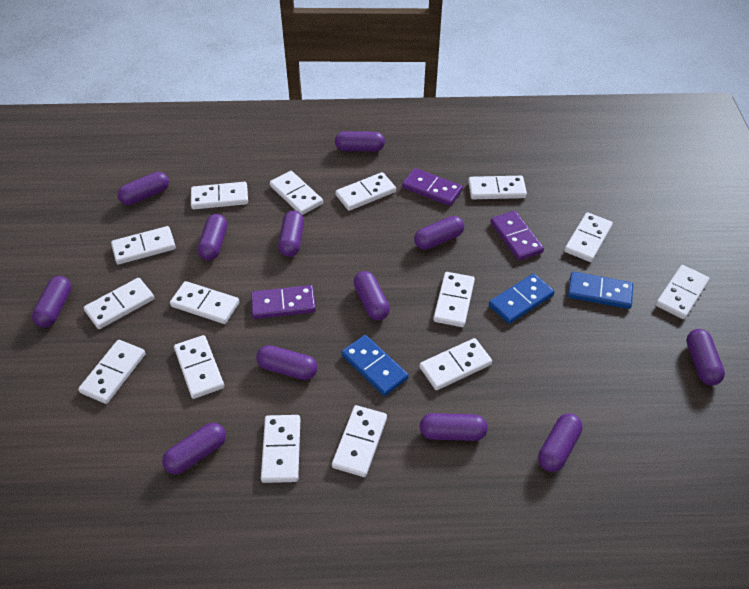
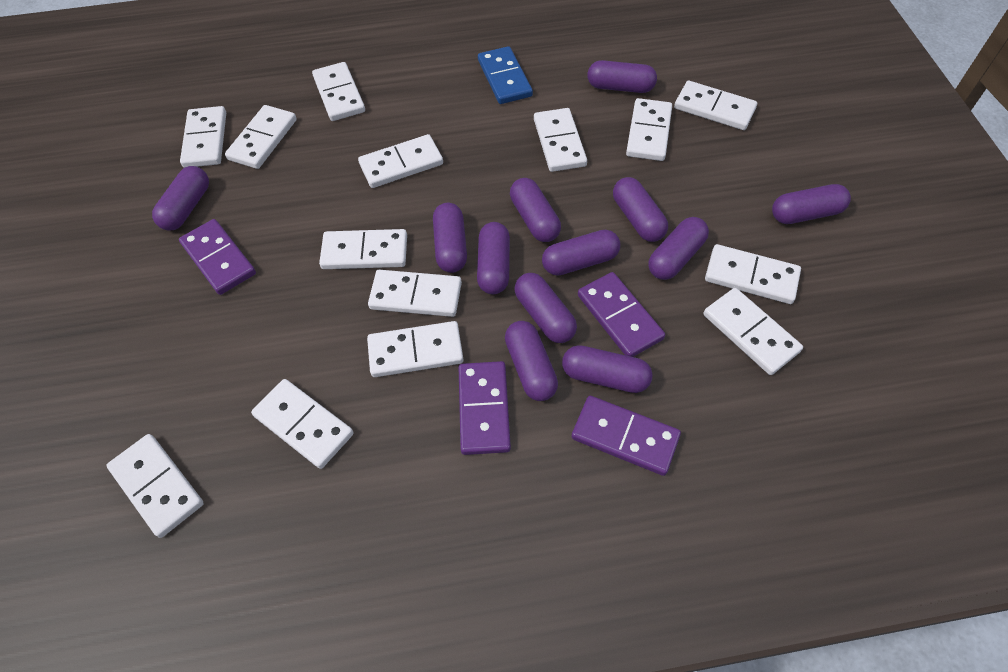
blue domino: 3 -> 1
purple domino: 3 -> 4
white domino: 15 -> 14

